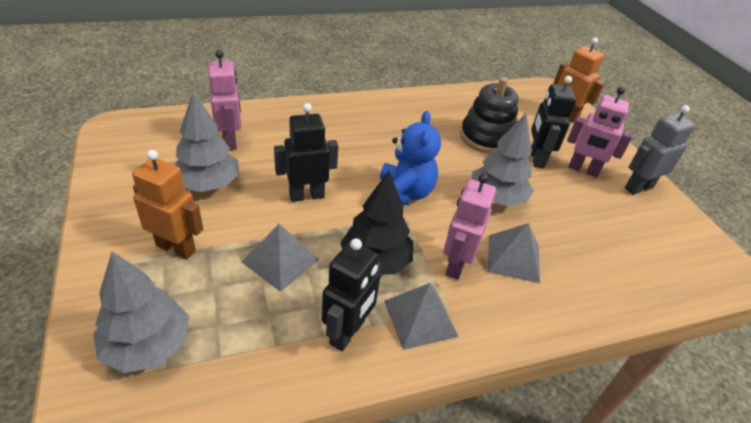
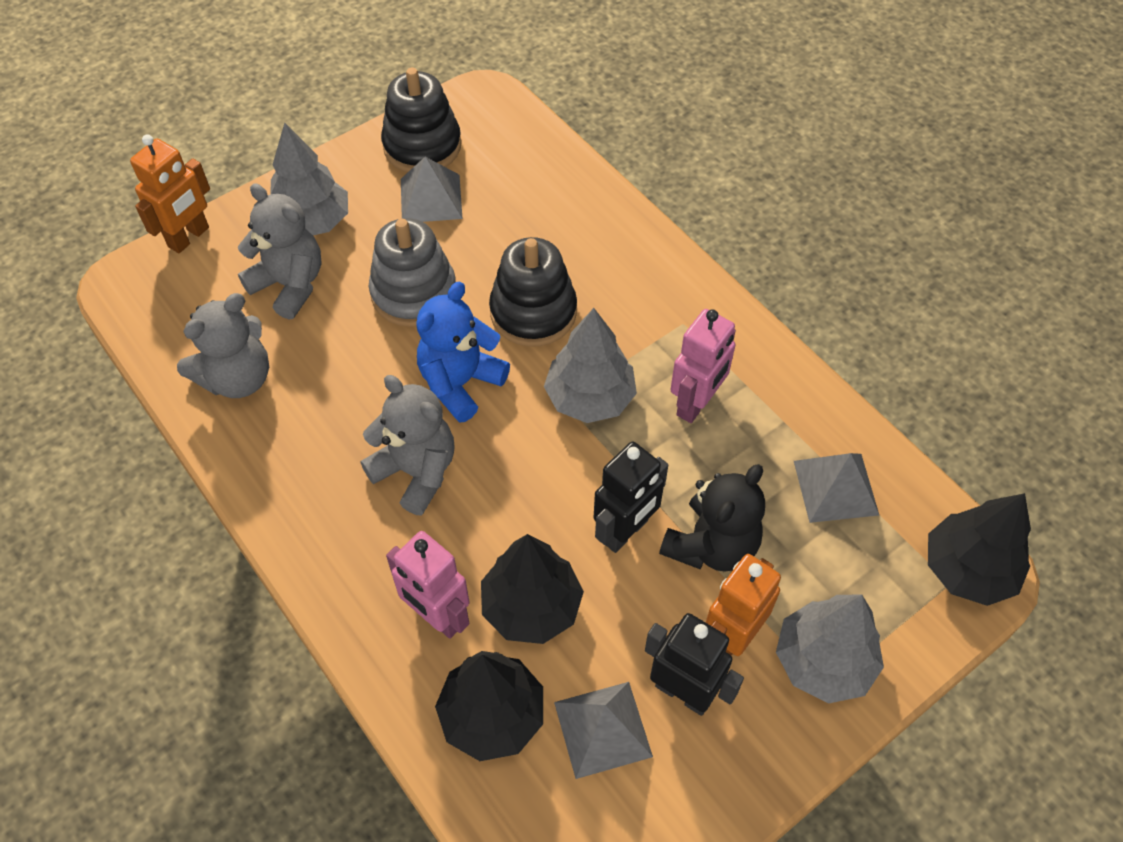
black robot: 3 -> 2
black stacking toy: 1 -> 2
black teddy bear: 0 -> 1
black tree: 1 -> 3
grey robot: 1 -> 0
grey stacking toy: 0 -> 1
grey teddy bear: 0 -> 3
pink robot: 3 -> 2

